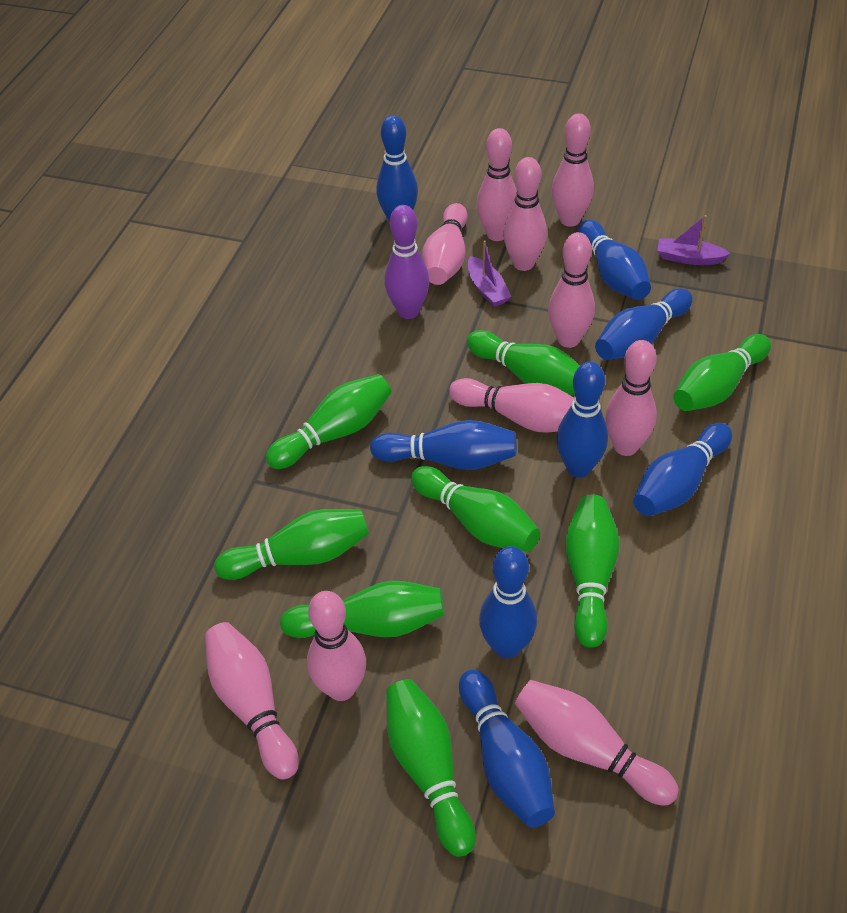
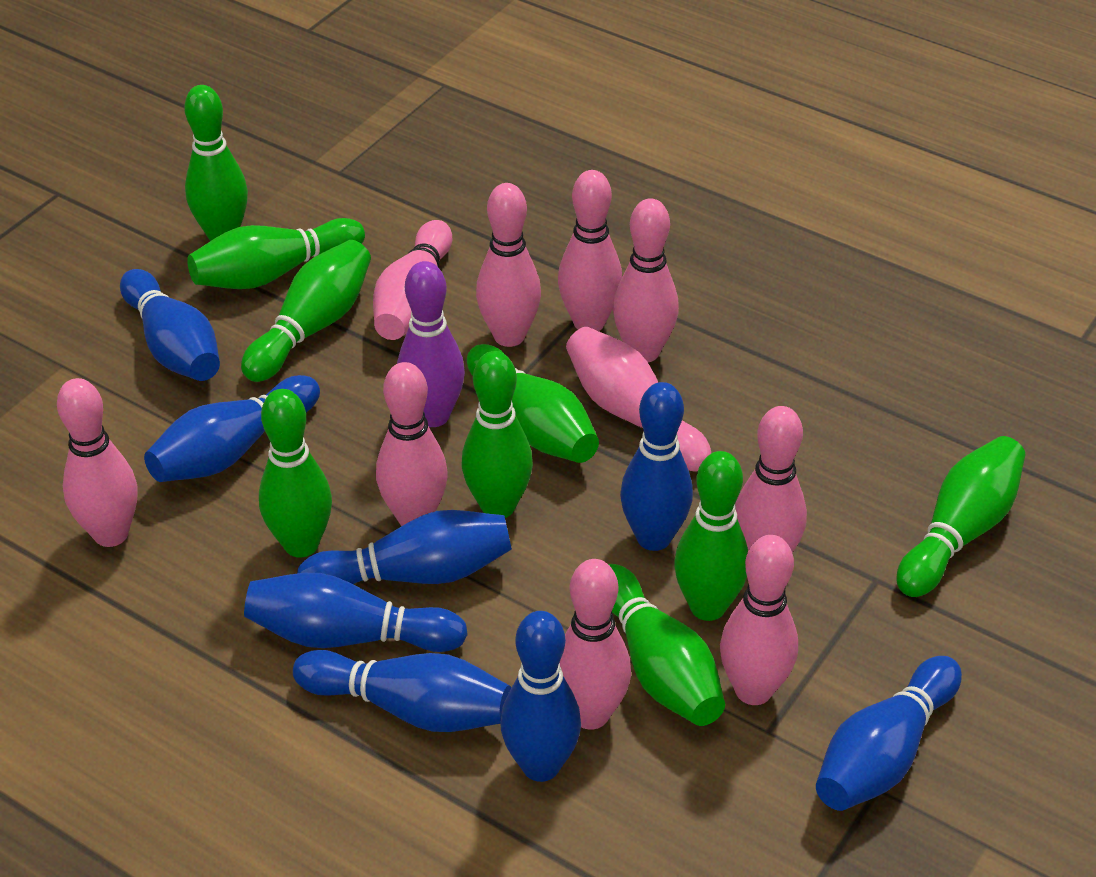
green bowling pin: 8 -> 9
purple boat: 2 -> 0

